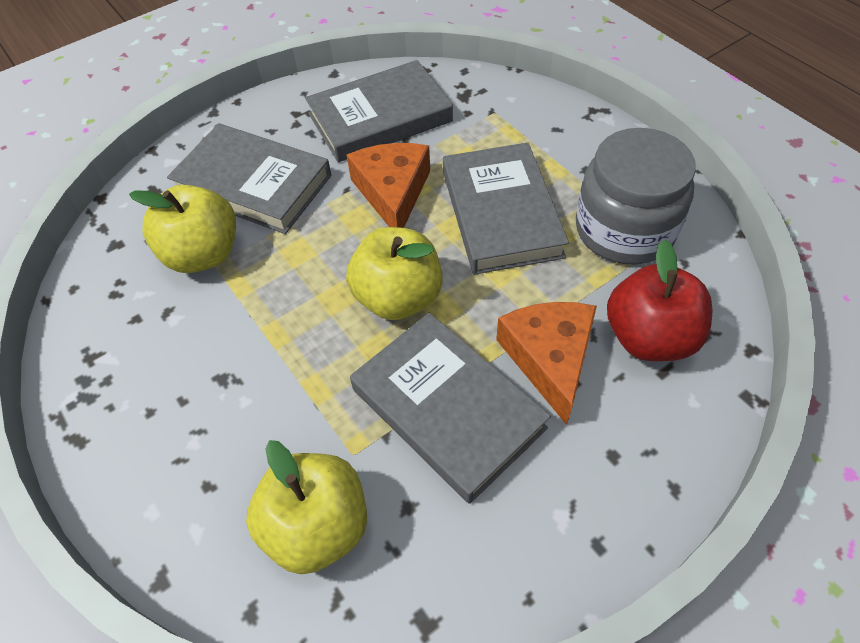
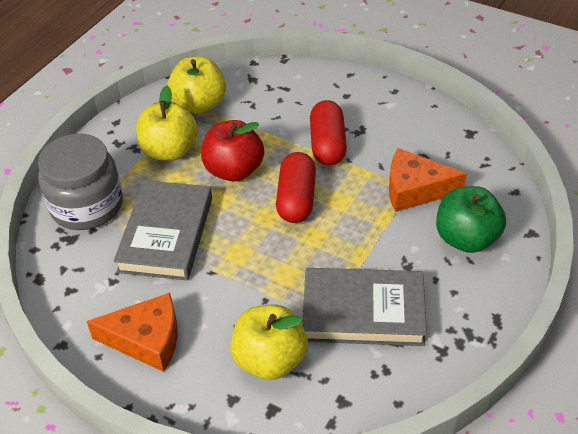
green apple: 0 -> 1
grey book: 4 -> 2
red capsule: 0 -> 2

